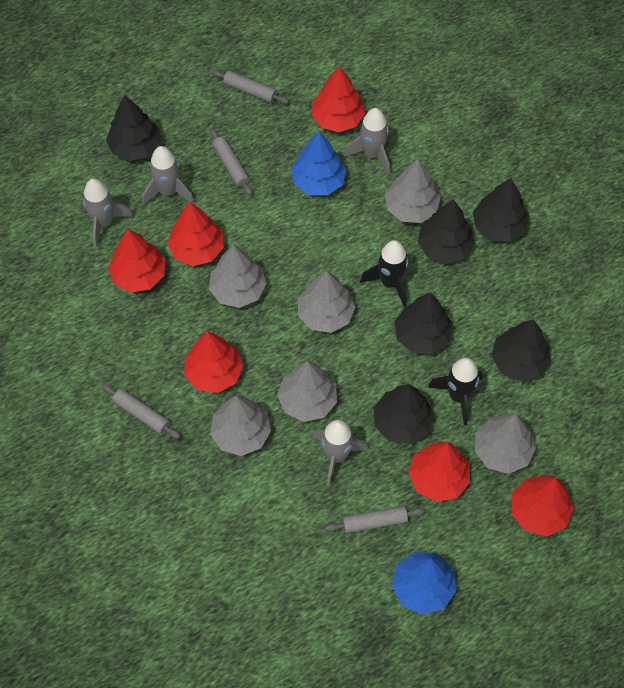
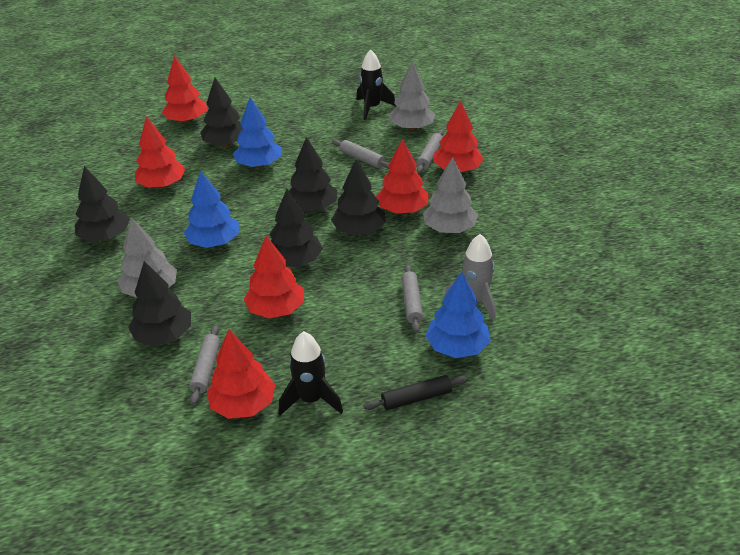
black rolling pin: 0 -> 1
blue tree: 2 -> 3
grey rocket: 4 -> 1
grey tree: 6 -> 3

